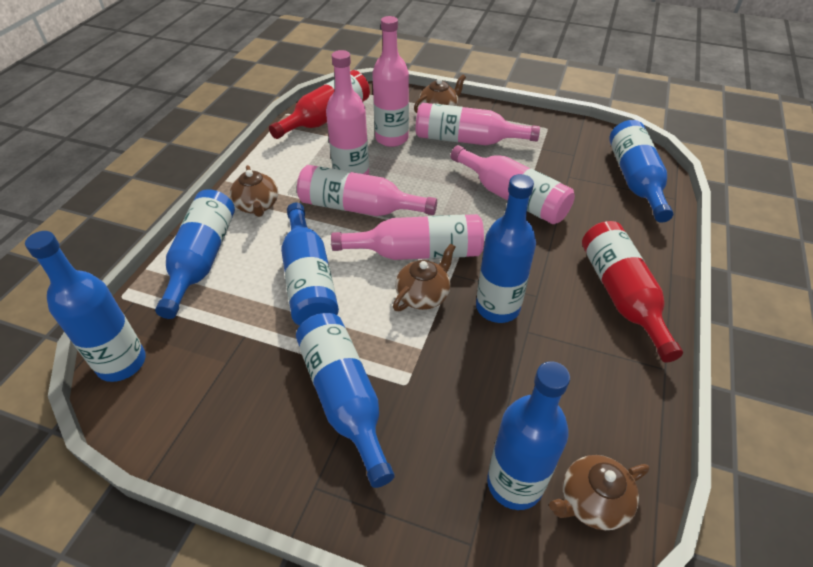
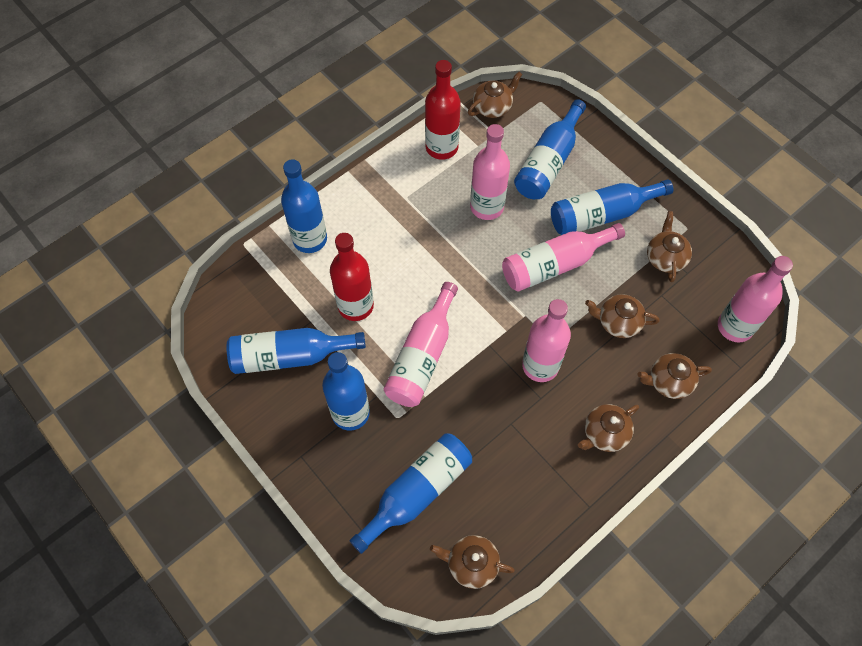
blue bottle: 7 -> 6
brown teapot: 4 -> 6
pink bottle: 6 -> 5

